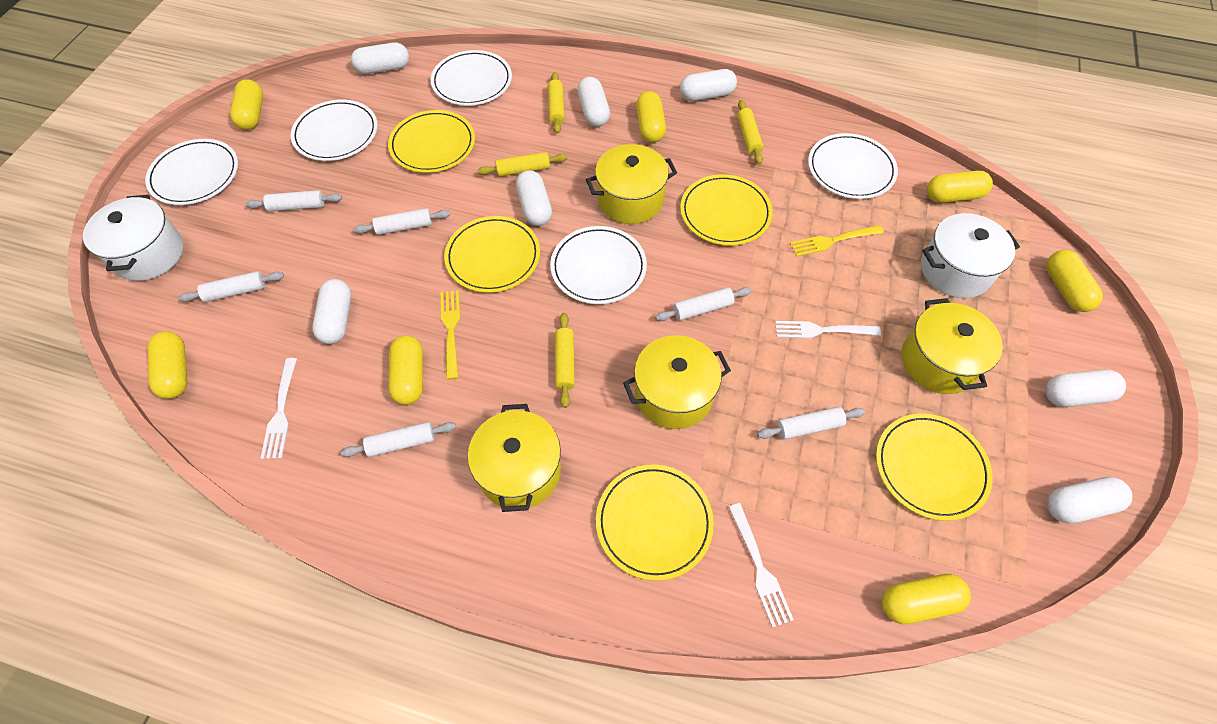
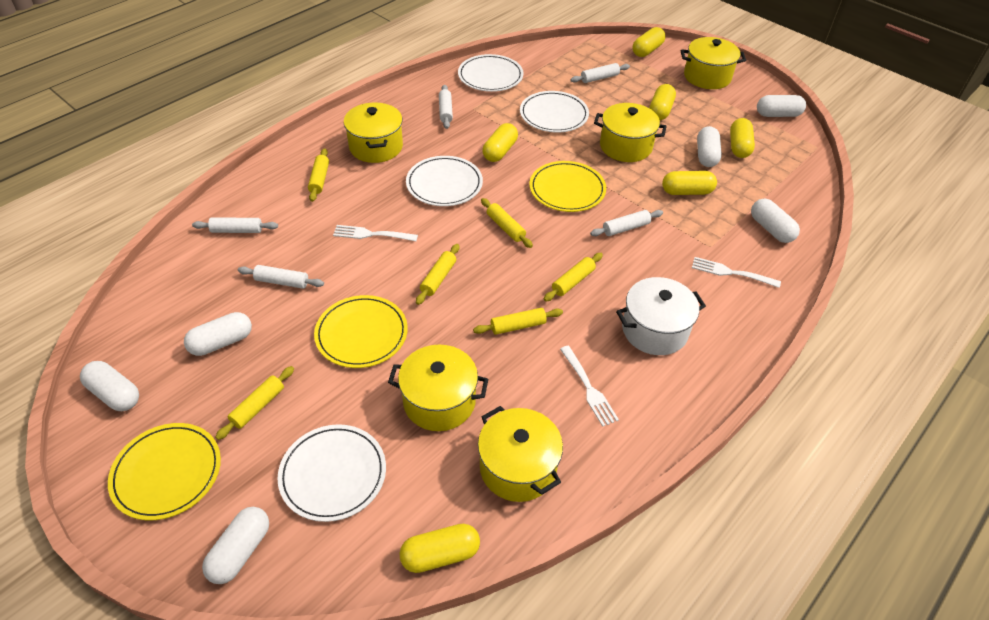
white capsule: 7 -> 6
white plate: 5 -> 4
white pot: 2 -> 1
white rolling pin: 6 -> 5
yellow capsule: 7 -> 6
yellow fork: 2 -> 0
yellow plate: 5 -> 3
yellow pot: 4 -> 5
yellow rolling pin: 4 -> 6

